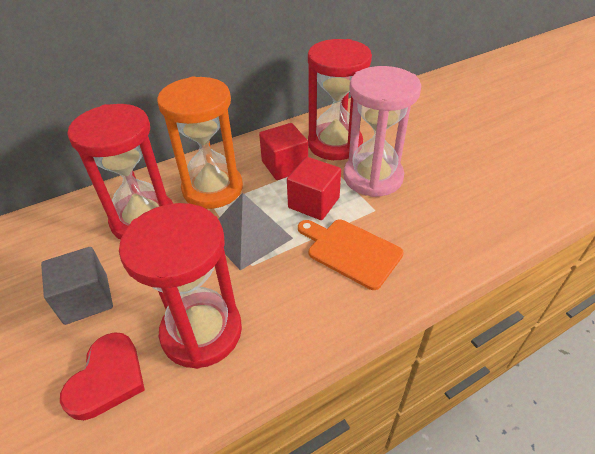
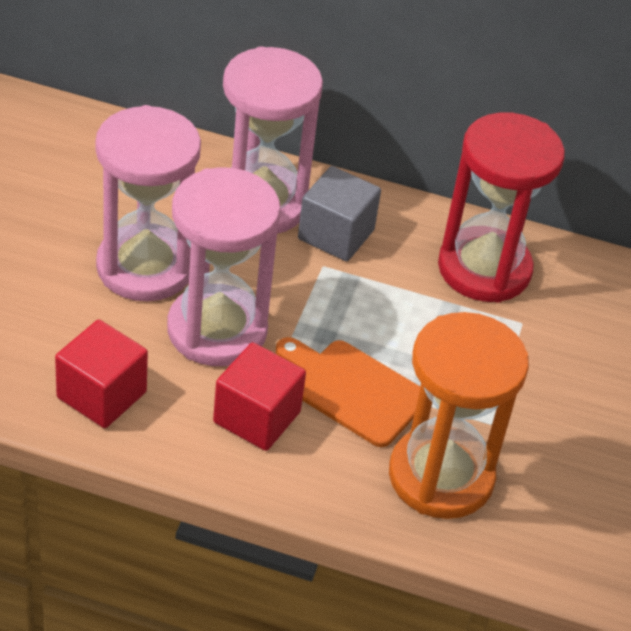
grey pyramid: 1 -> 0
pink hourglass: 1 -> 3
red heart: 1 -> 0
red hourglass: 3 -> 1

